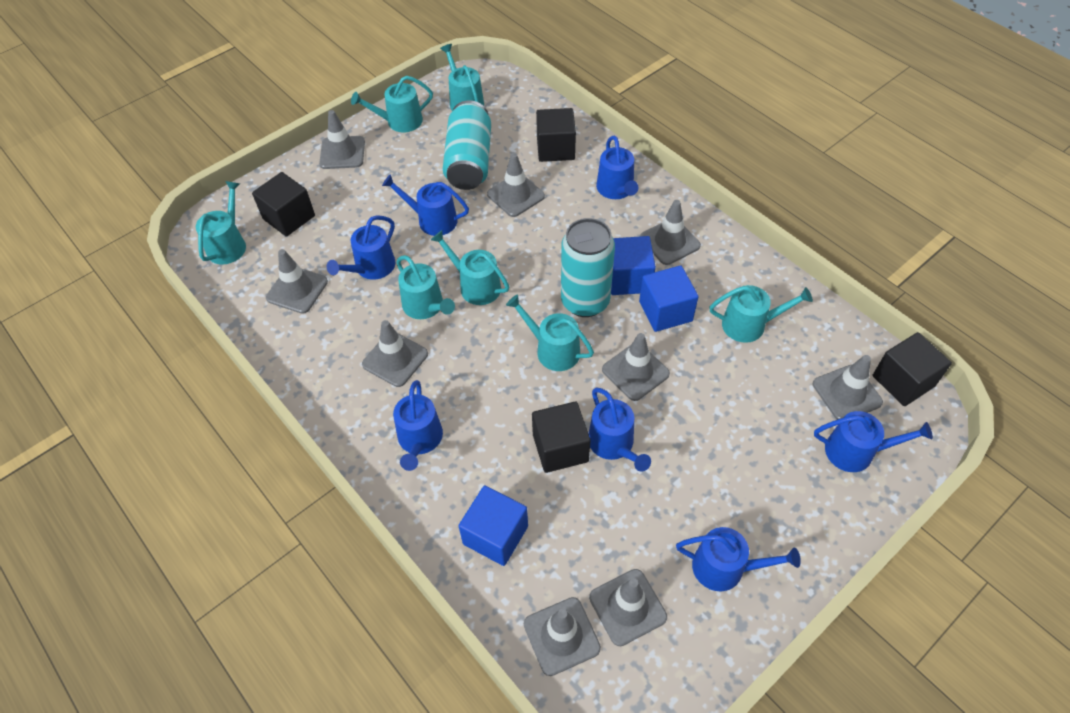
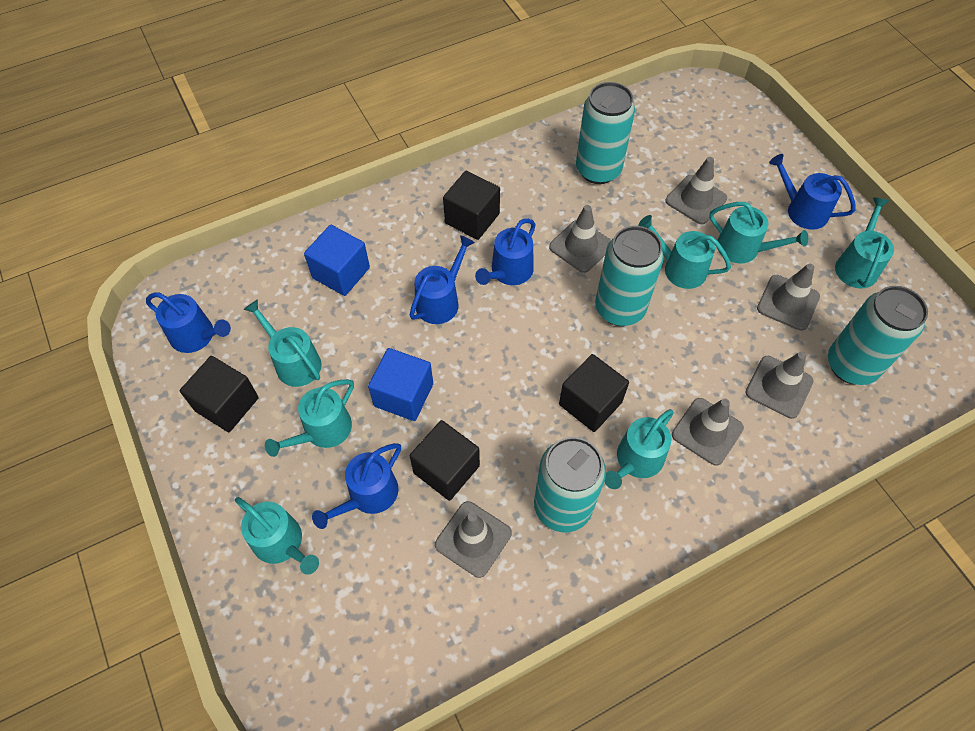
blue cube: 3 -> 2
blue watering can: 7 -> 5
grey traffic cone: 9 -> 6
turquoise can: 2 -> 4

